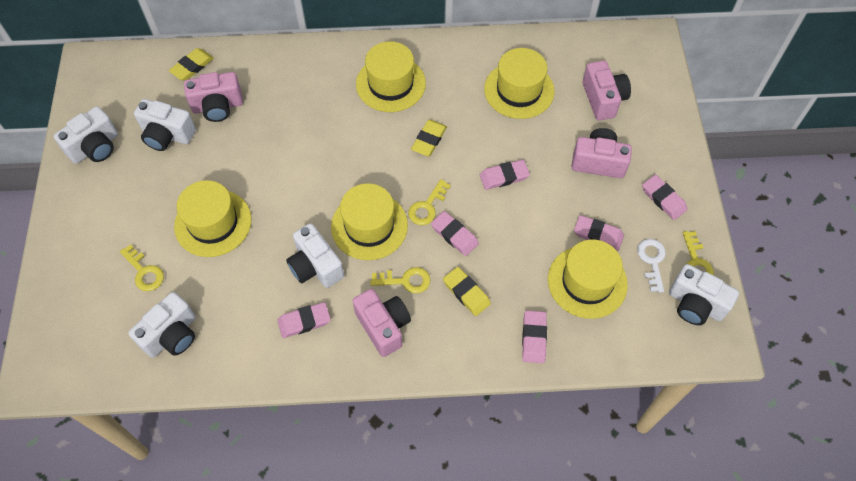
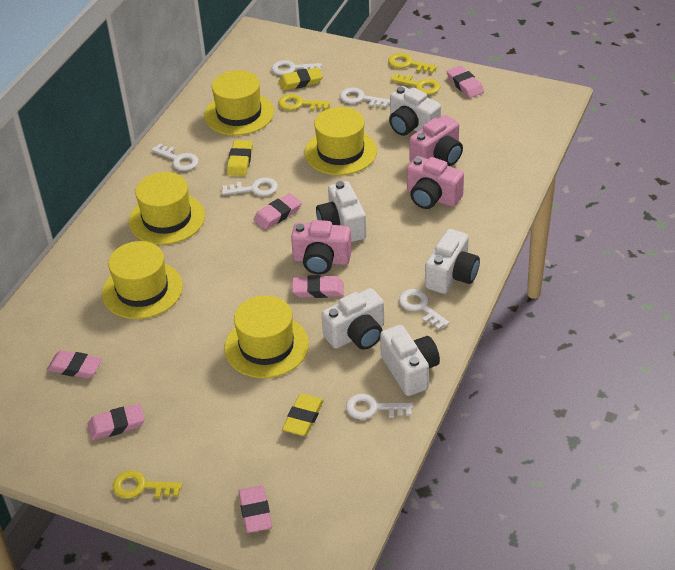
pink camera: 4 -> 3
white key: 1 -> 6

